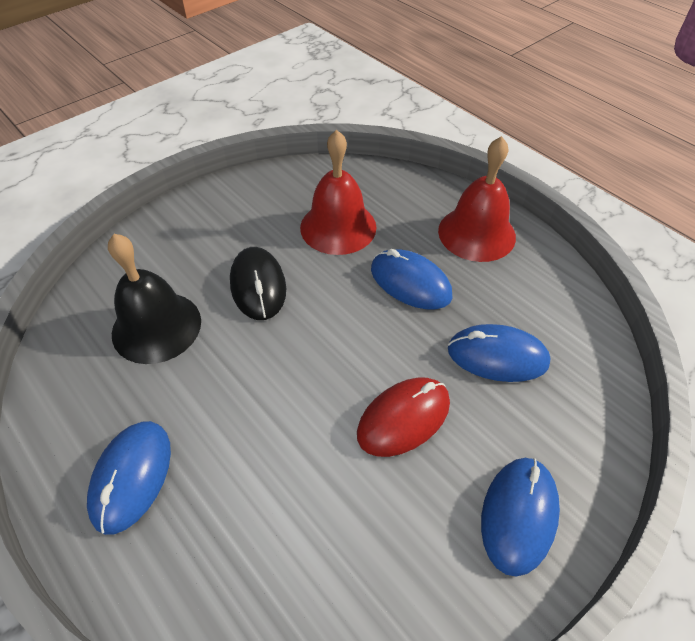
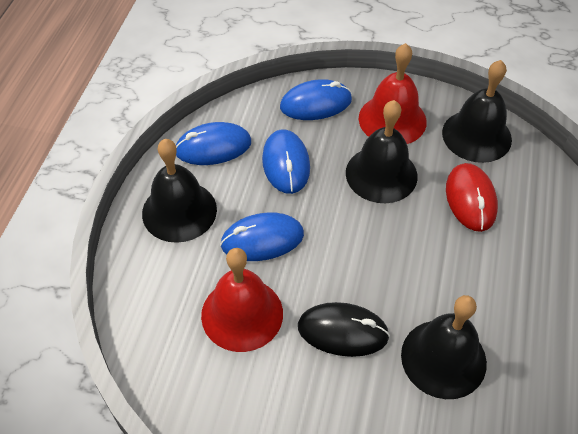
black bell: 1 -> 4

